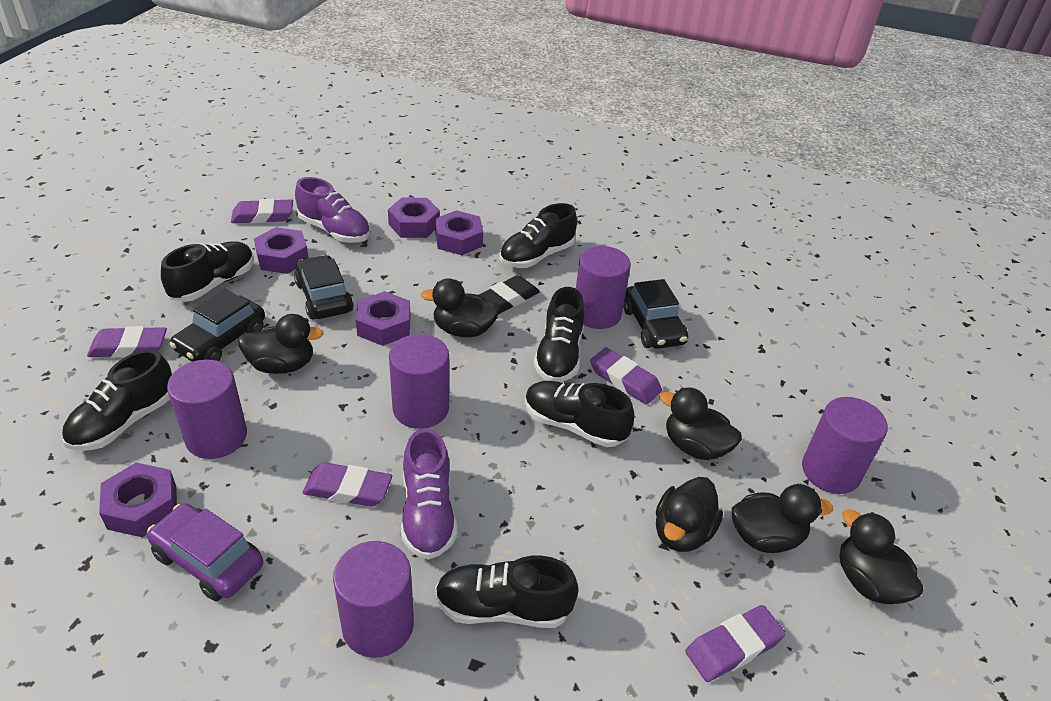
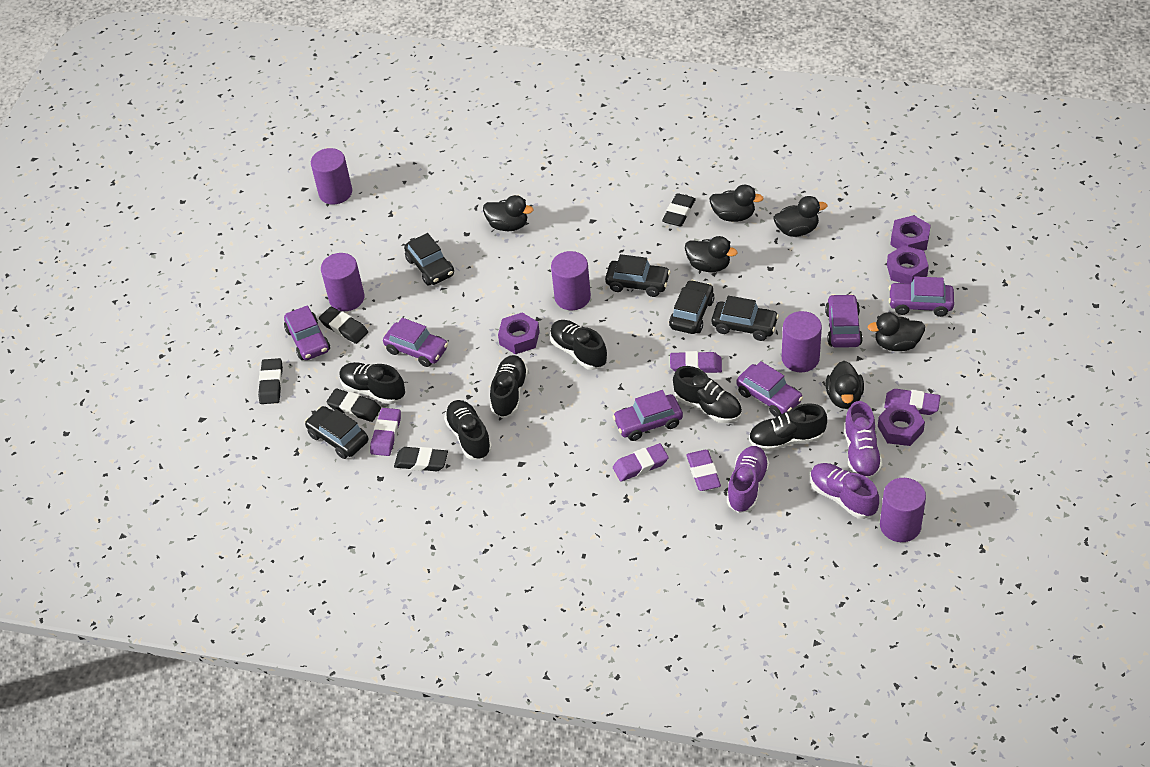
black car: 3 -> 5
black eraser: 1 -> 5
purple car: 1 -> 6
purple nut: 5 -> 4
purple shoe: 2 -> 3

